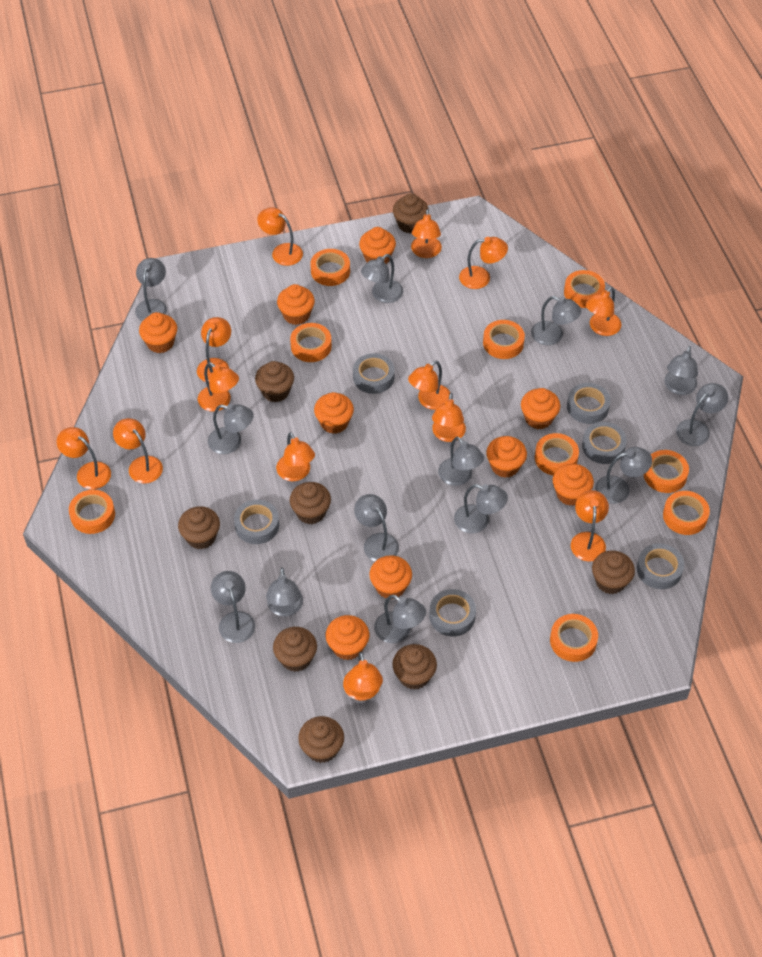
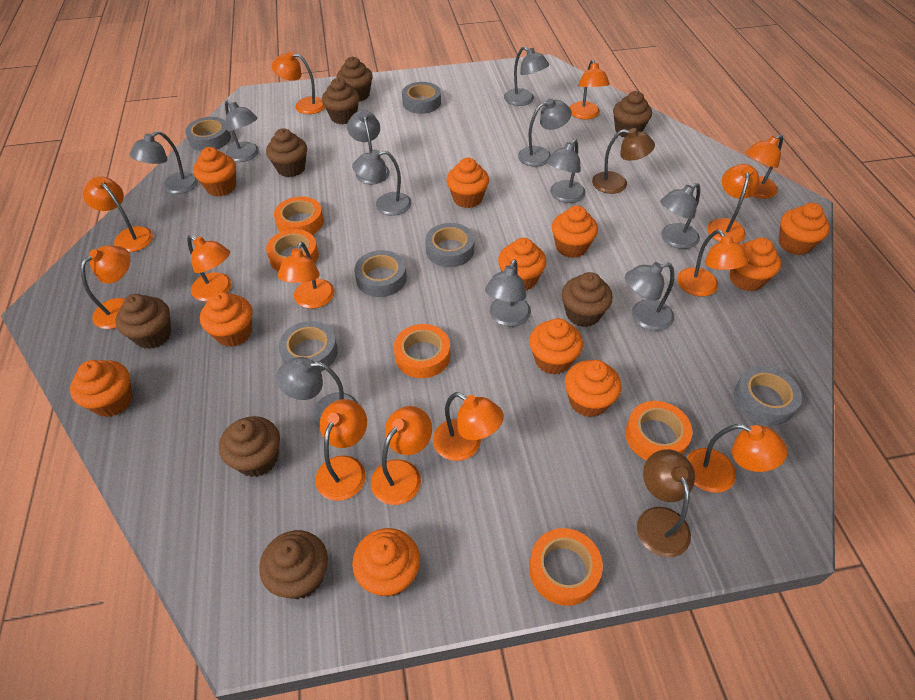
brown lamp: 0 -> 2
grey lamp: 13 -> 11
orange cupcake: 9 -> 11
orange tape: 9 -> 5

